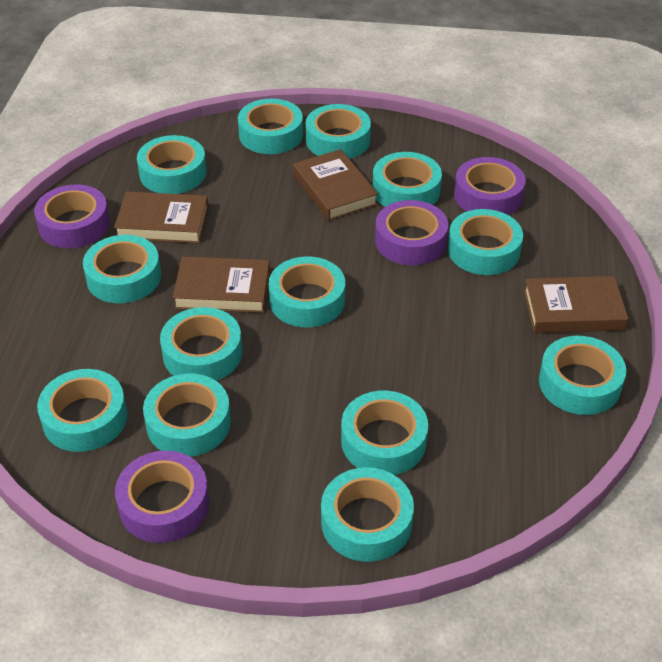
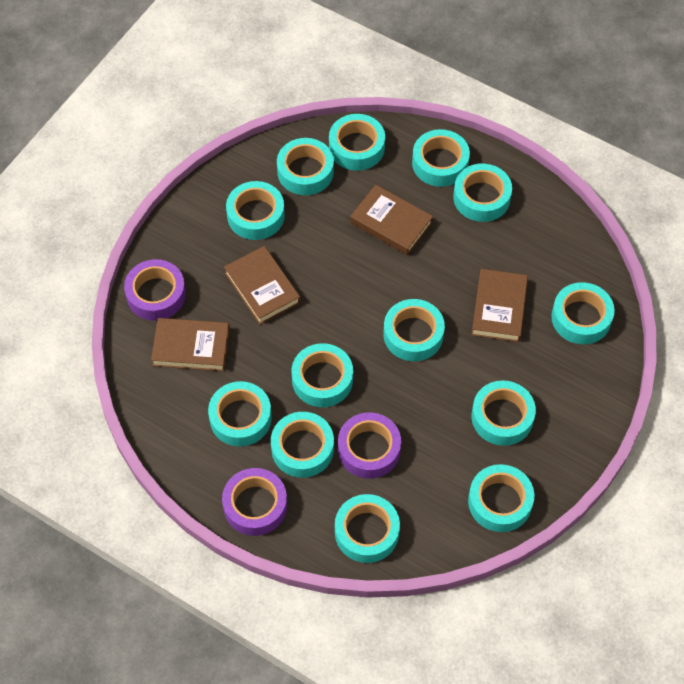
purple tape: 4 -> 3

